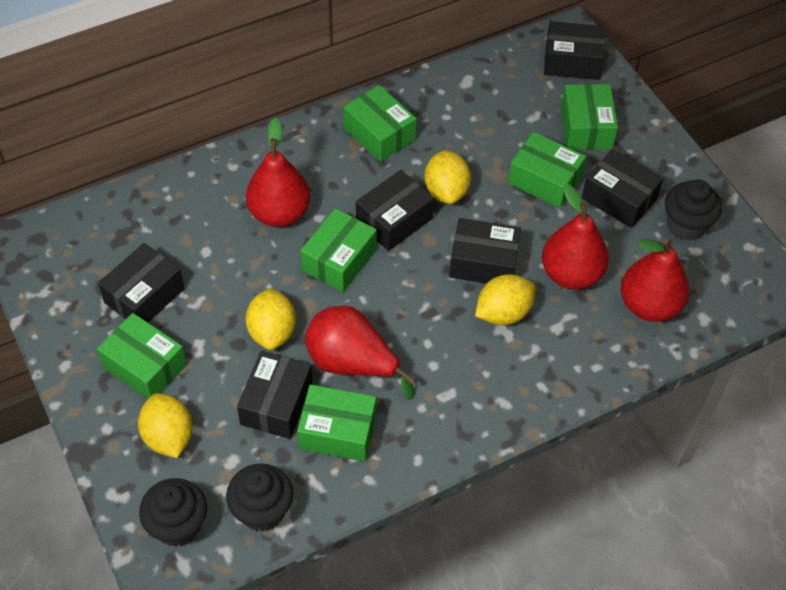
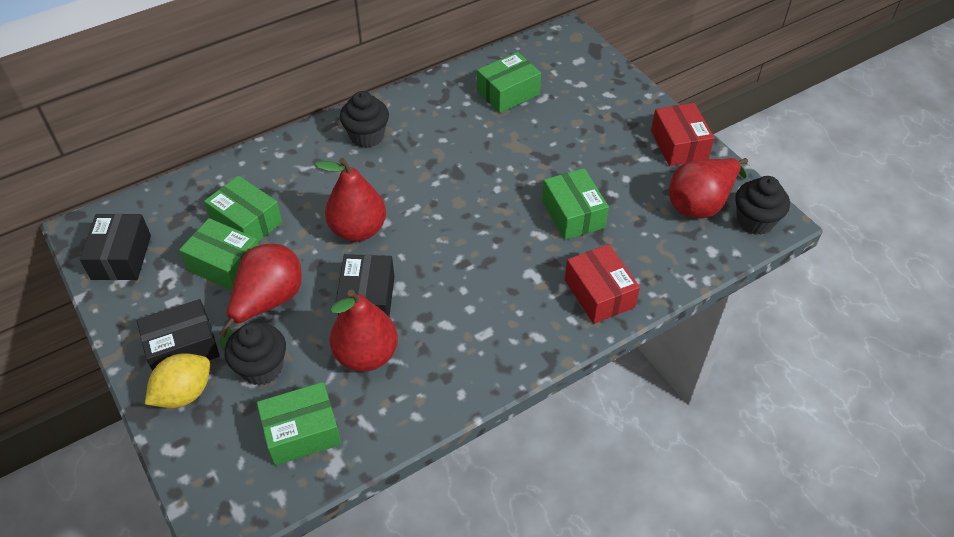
black box: 6 -> 3
green box: 6 -> 5
red box: 0 -> 2
yellow lemon: 4 -> 1

